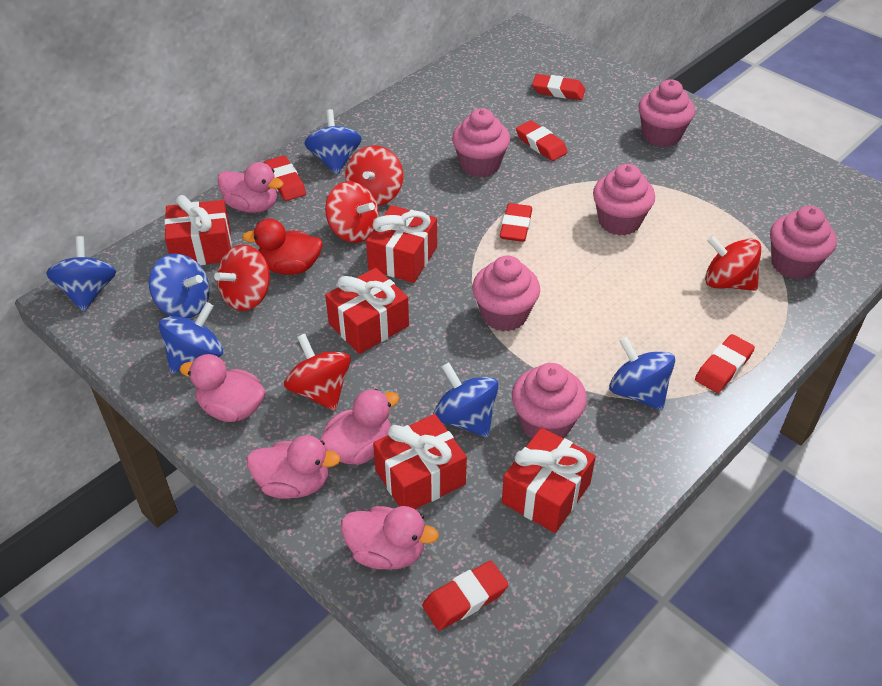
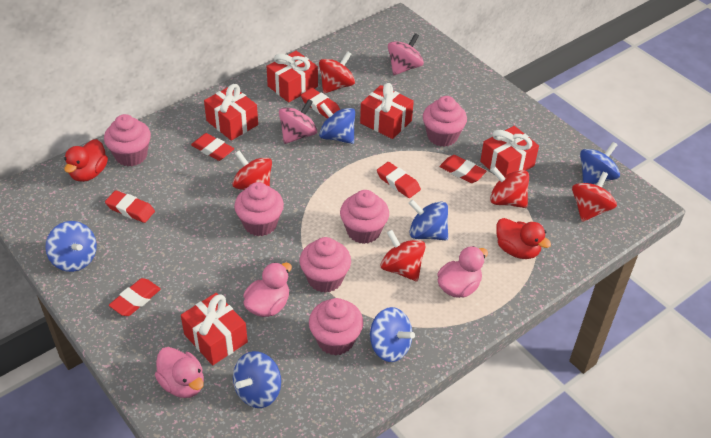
pink duck: 5 -> 3
pink spinning top: 0 -> 2
red duck: 1 -> 2

